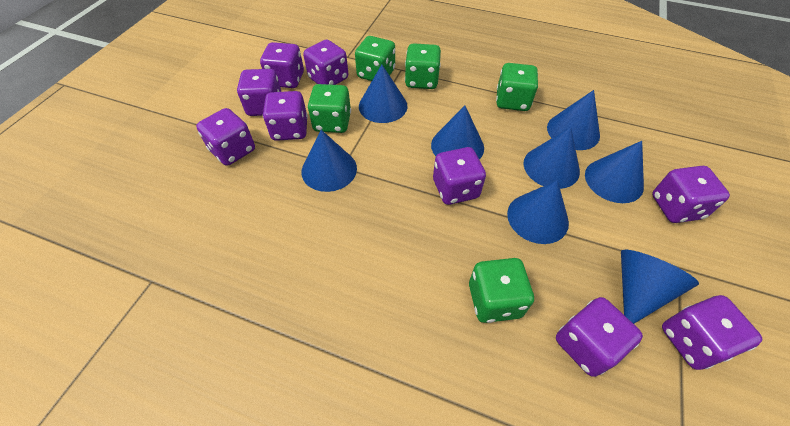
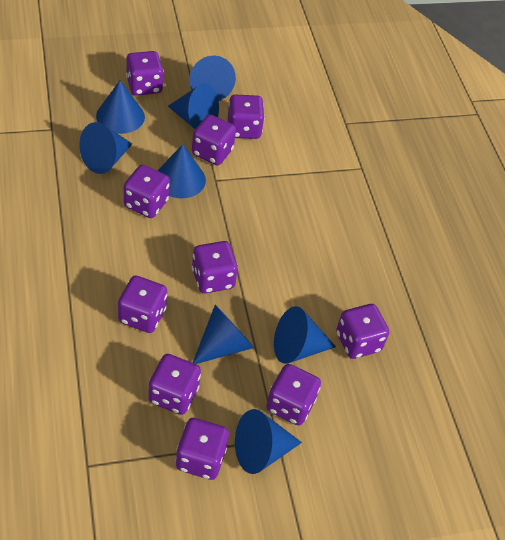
green dice: 5 -> 0
purple dice: 9 -> 10

